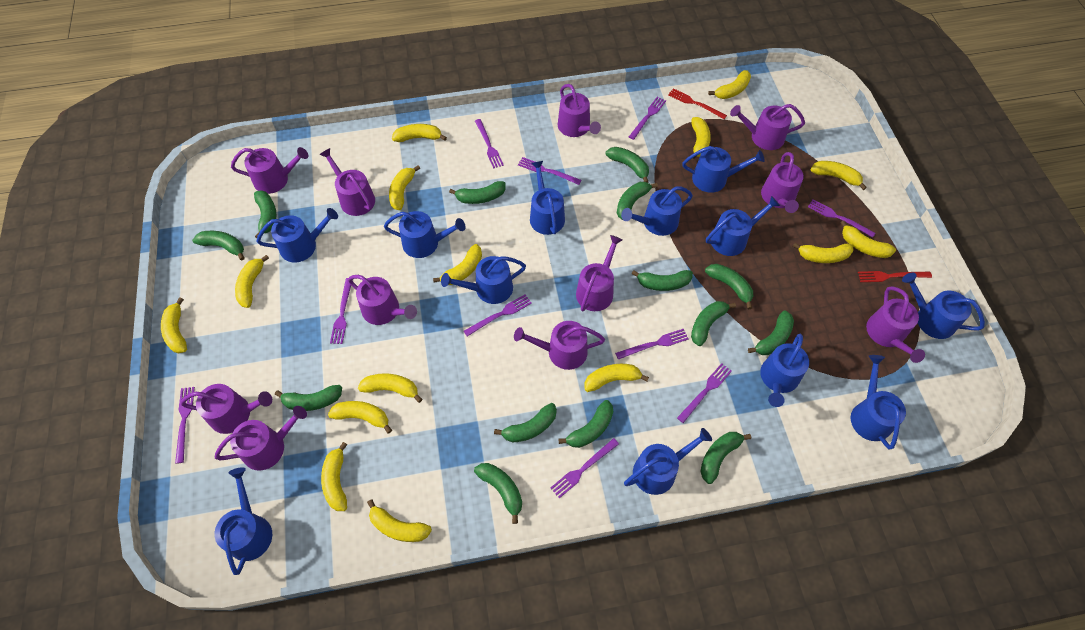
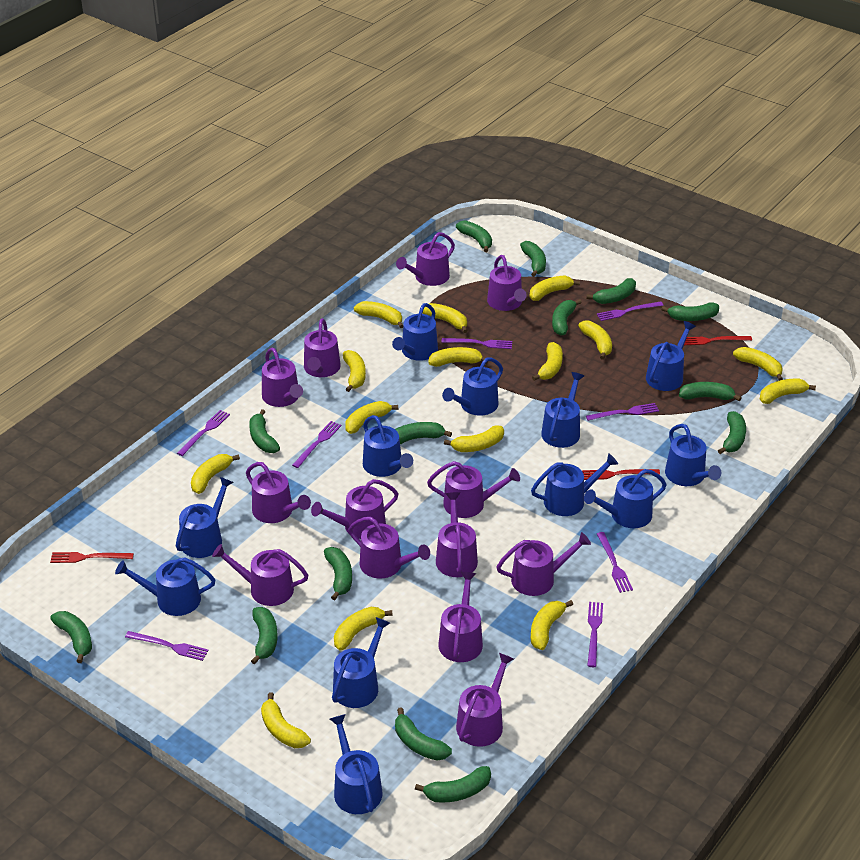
purple fork: 10 -> 8
purple watering can: 11 -> 13
red fork: 2 -> 3

